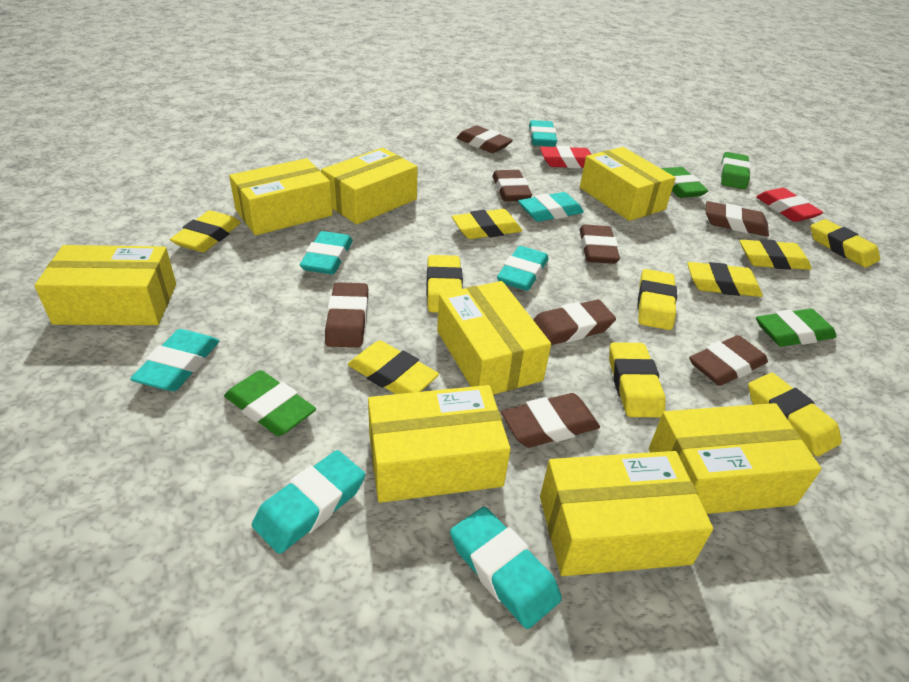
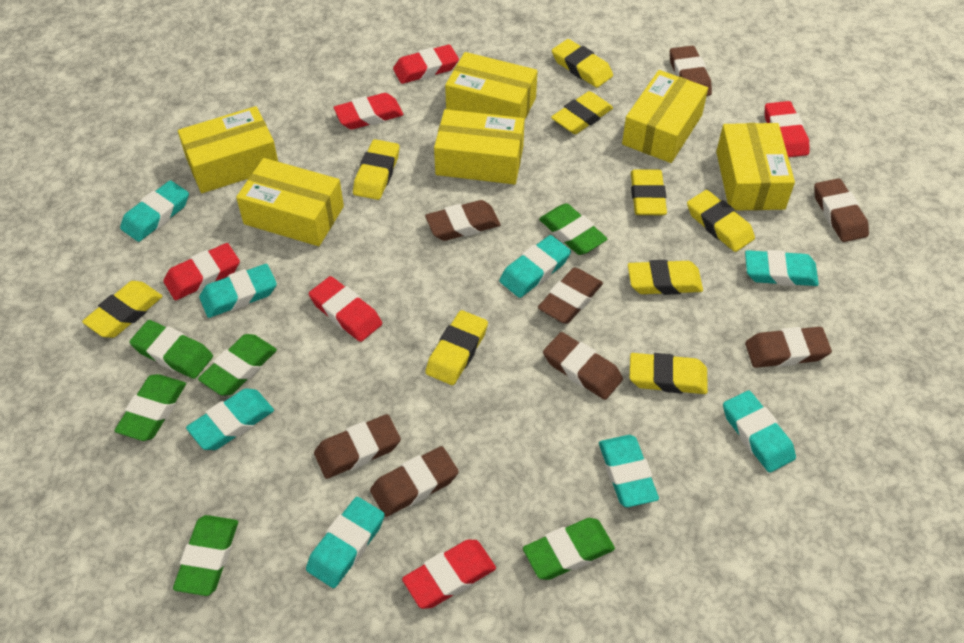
green eraser: 4 -> 6
red eraser: 2 -> 6
turquoise eraser: 7 -> 8
yellow box: 8 -> 6
yellow eraser: 10 -> 9

